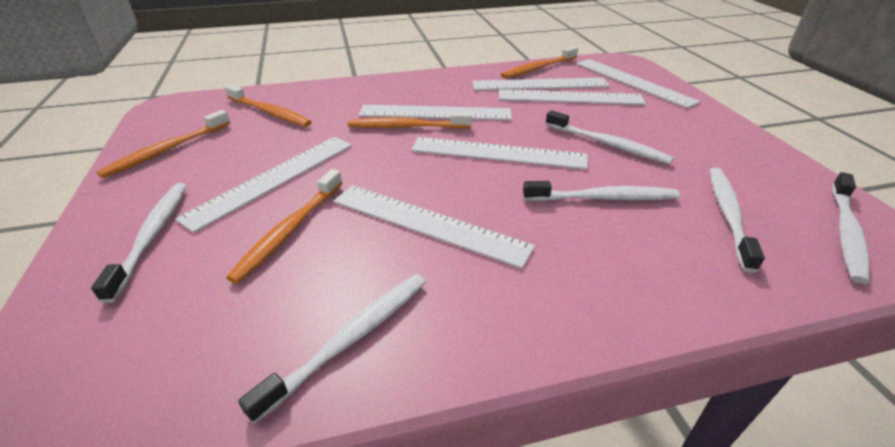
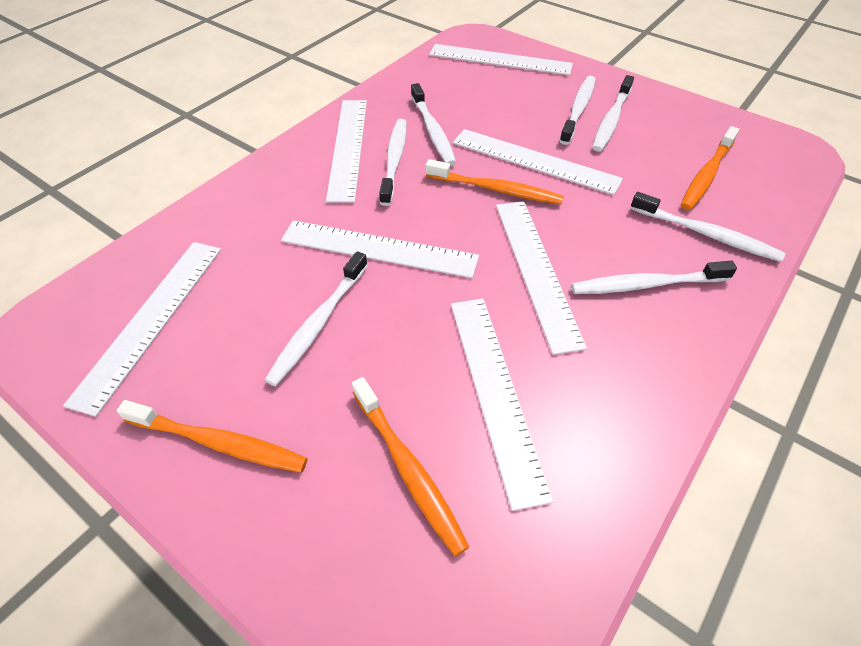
orange toothbrush: 5 -> 4
white toothbrush: 6 -> 7

